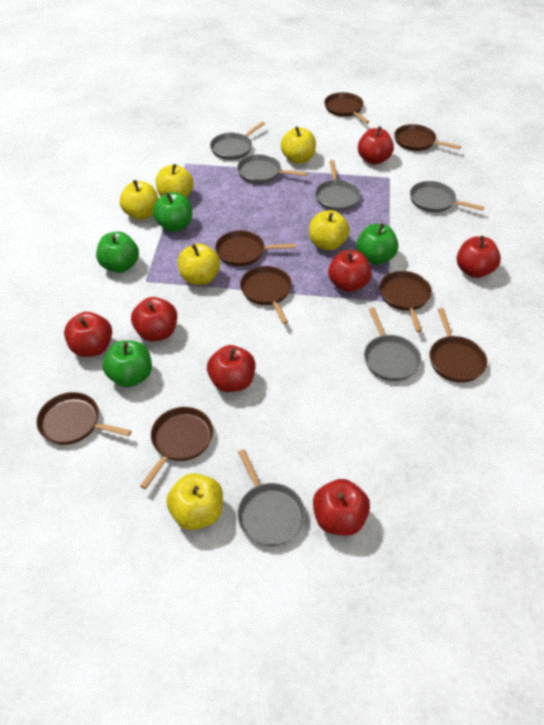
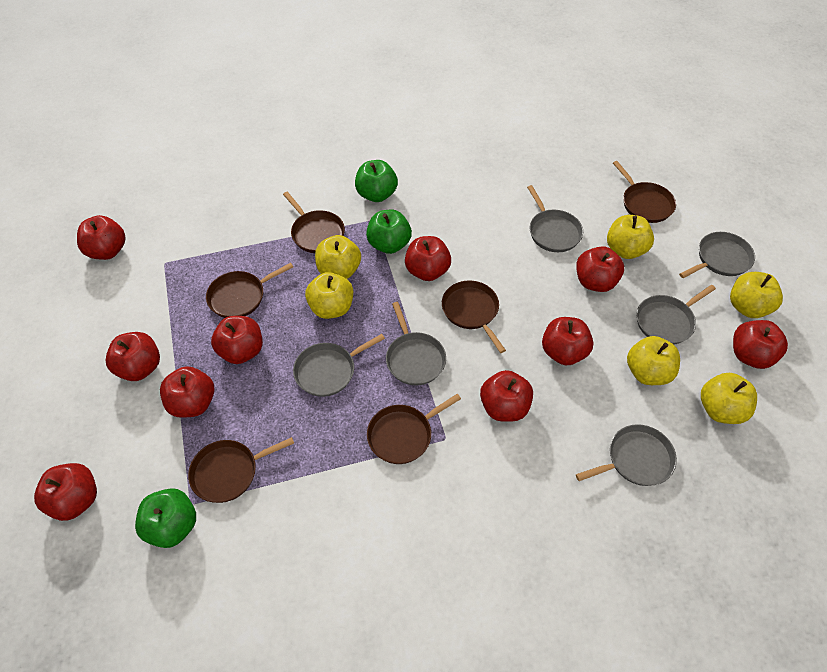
brown pan: 8 -> 6
green apple: 4 -> 3
red apple: 7 -> 10

